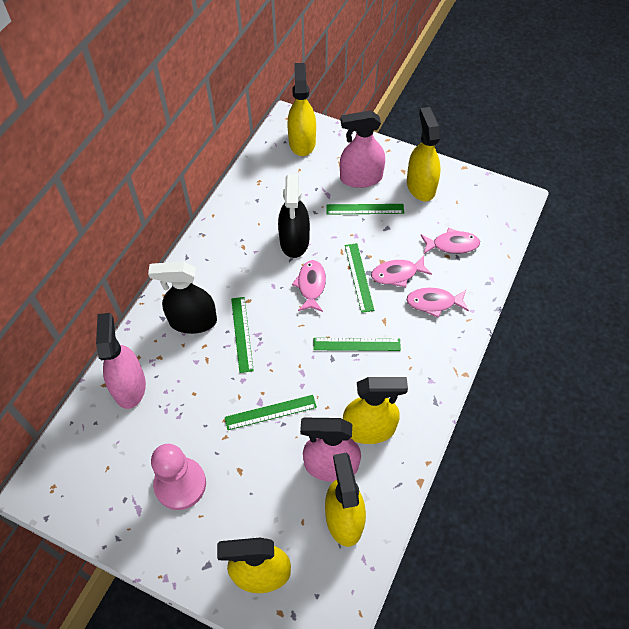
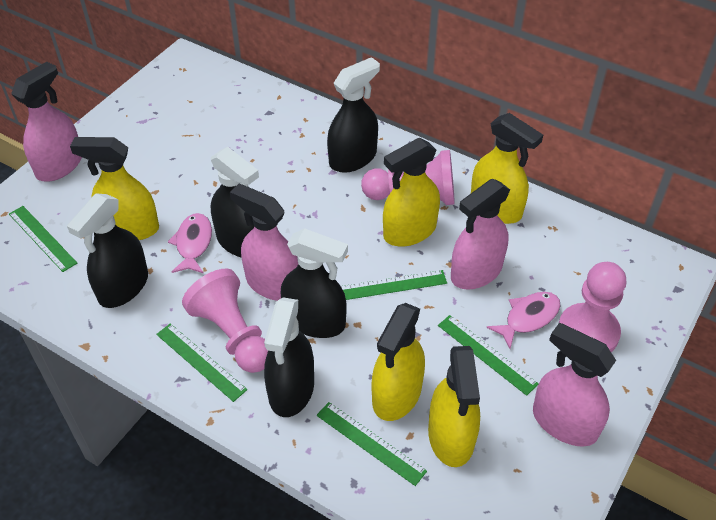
black spray bottle: 2 -> 5
pink fish: 4 -> 2
pink pawn: 1 -> 3
pink spray bottle: 3 -> 4

